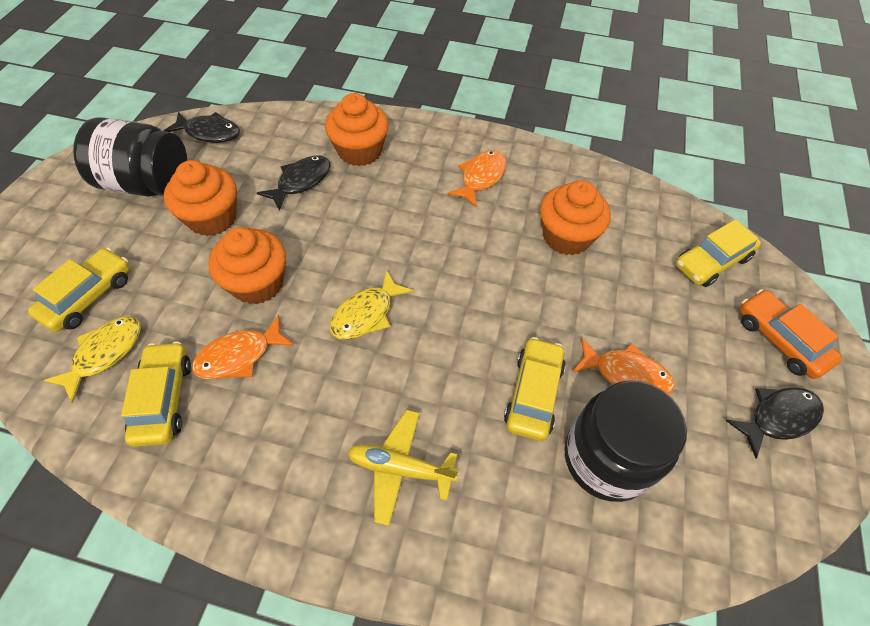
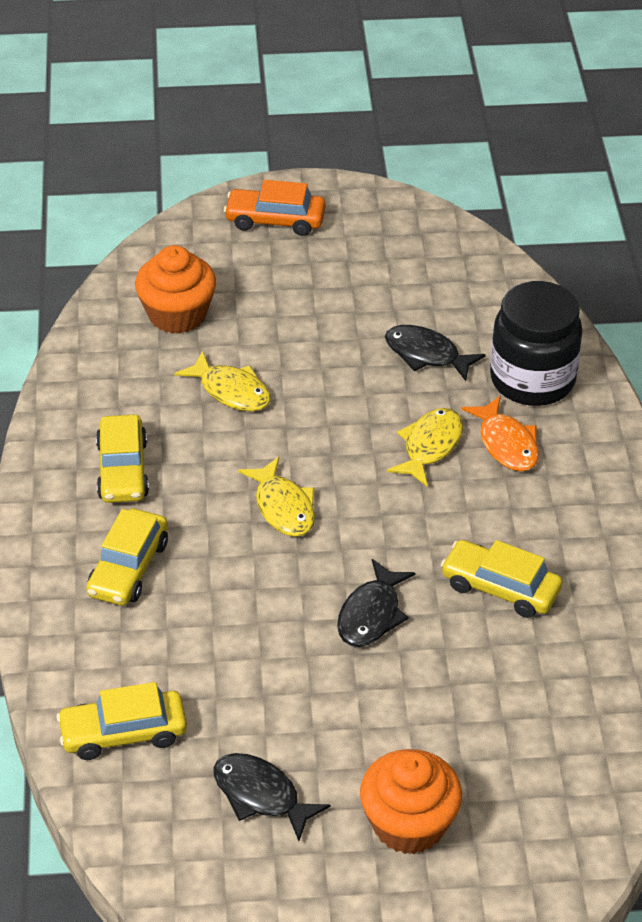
black jar: 2 -> 1
orange cupcake: 4 -> 2
orange fish: 3 -> 1
yellow fish: 2 -> 3
yellow plane: 1 -> 0

